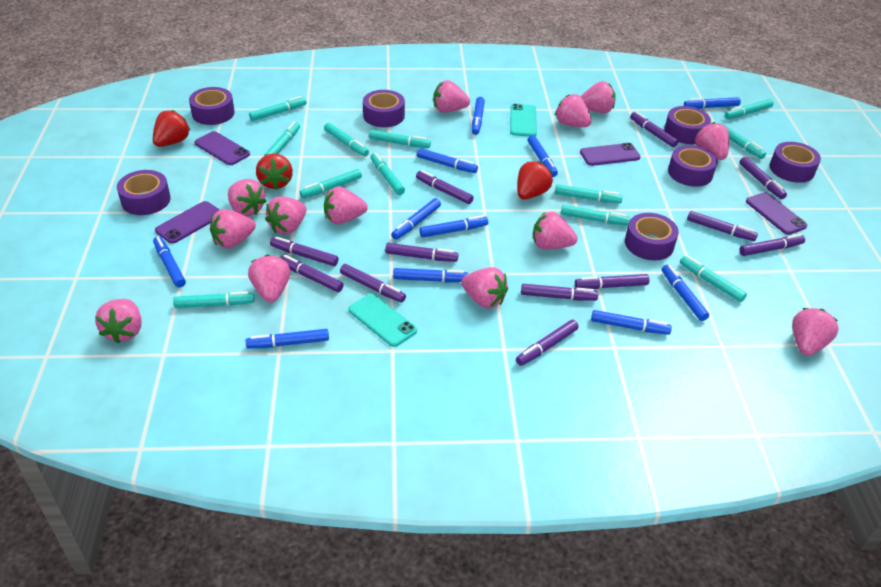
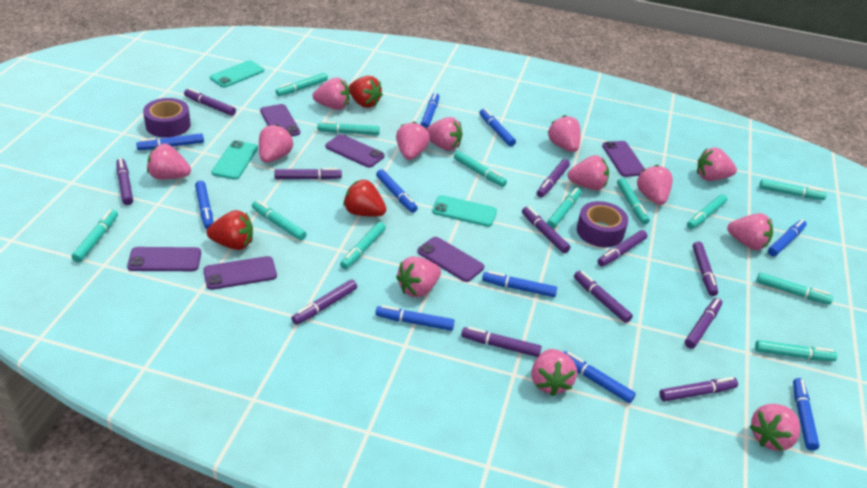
blue marker: 11 -> 10
purple phone: 4 -> 6
purple tape: 7 -> 2
turquoise phone: 2 -> 3

